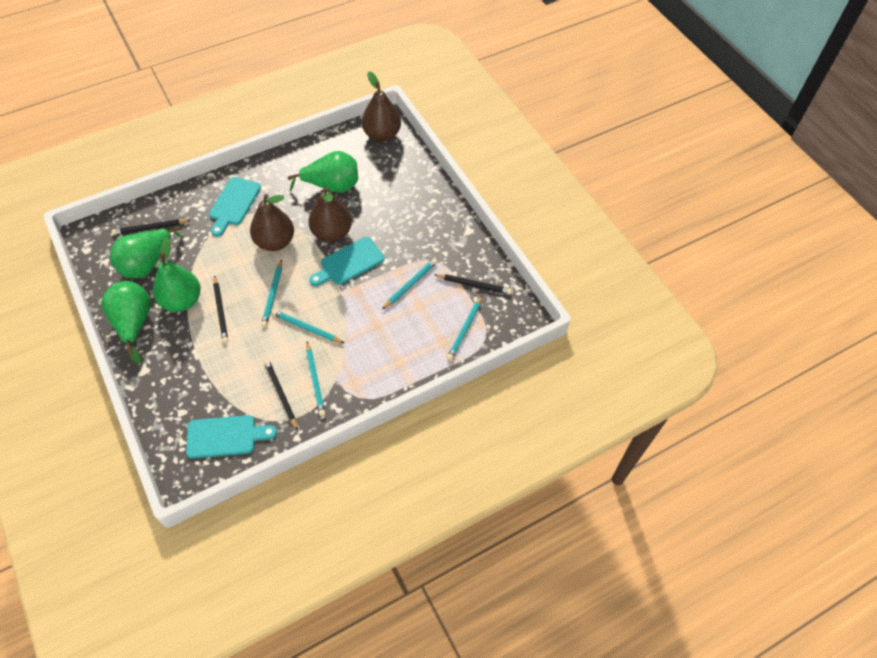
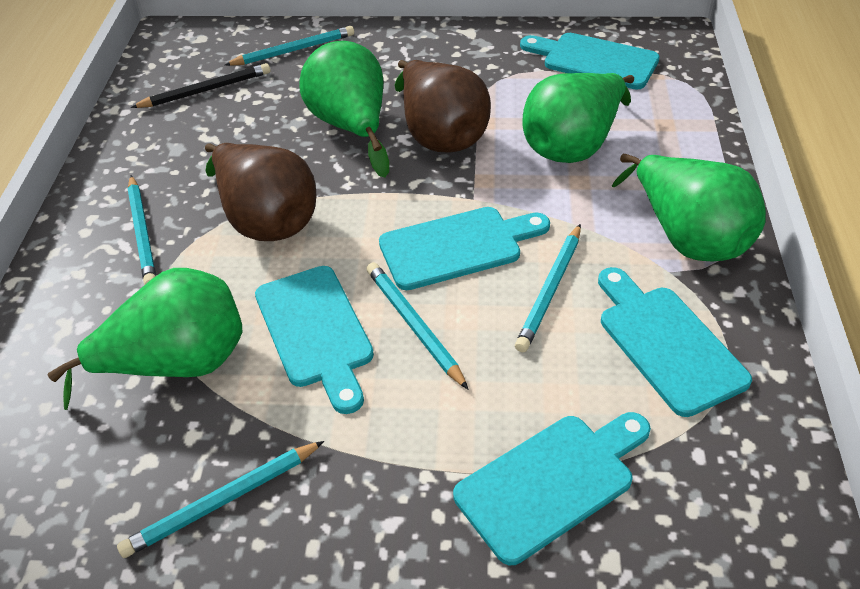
black pencil: 4 -> 1
brown pear: 3 -> 2
turquoise cutting board: 3 -> 5

